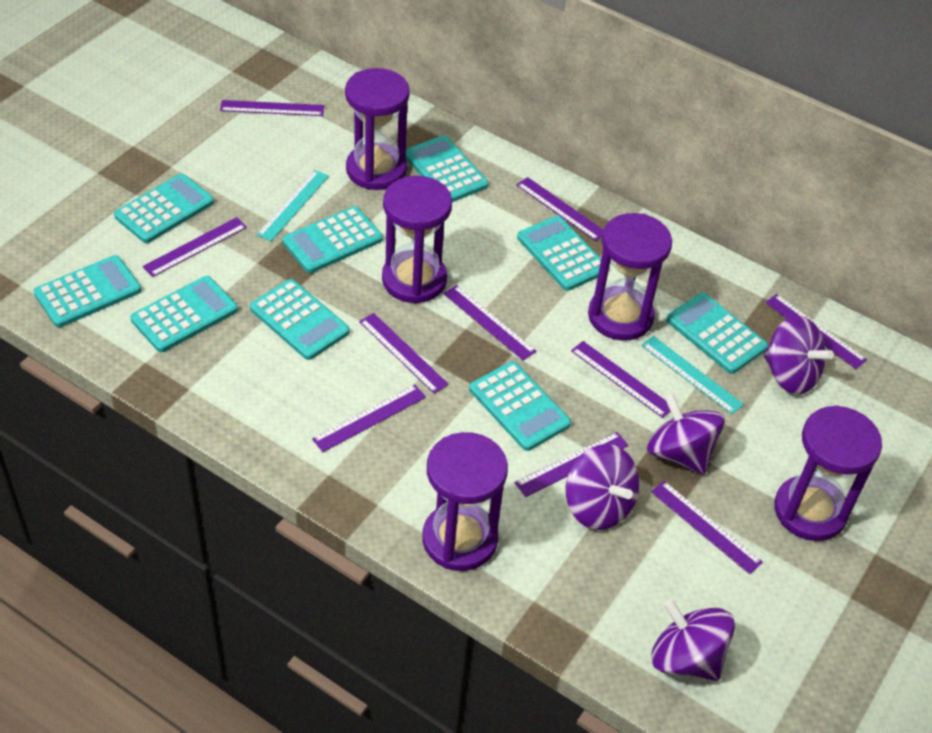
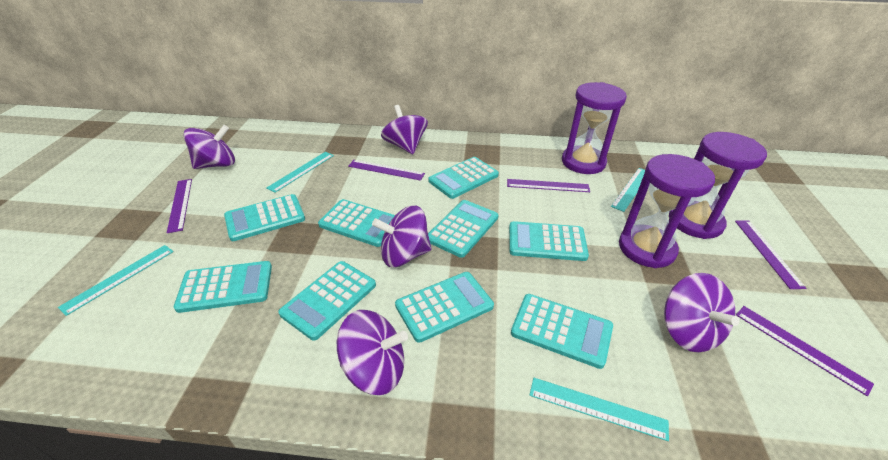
purple hourglass: 5 -> 3
purple ruler: 10 -> 5
purple spinning top: 4 -> 5
turquoise ruler: 2 -> 4

